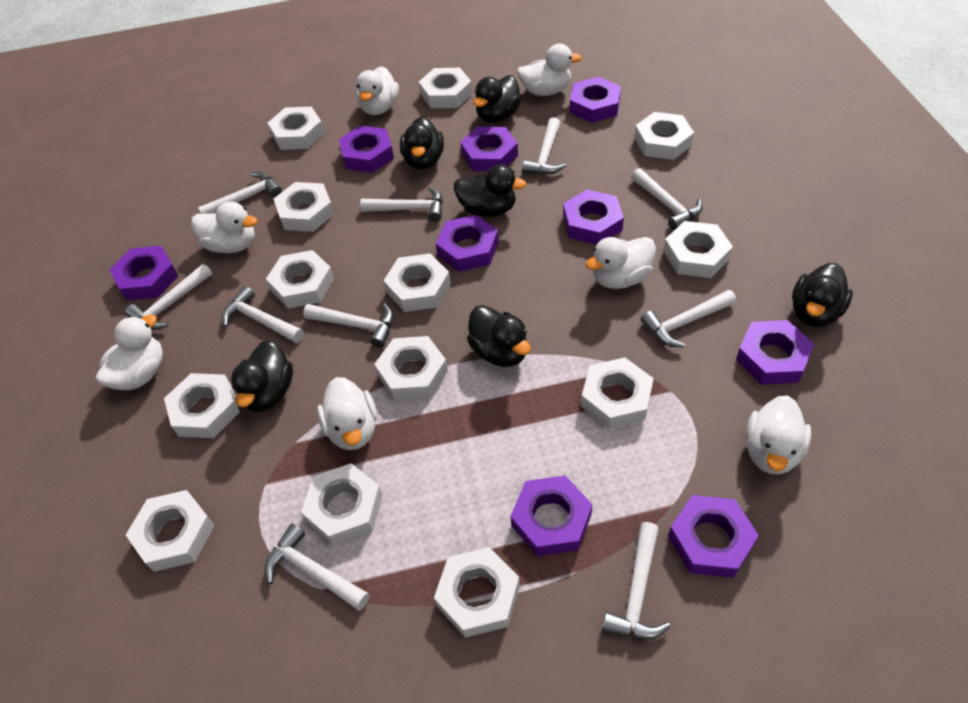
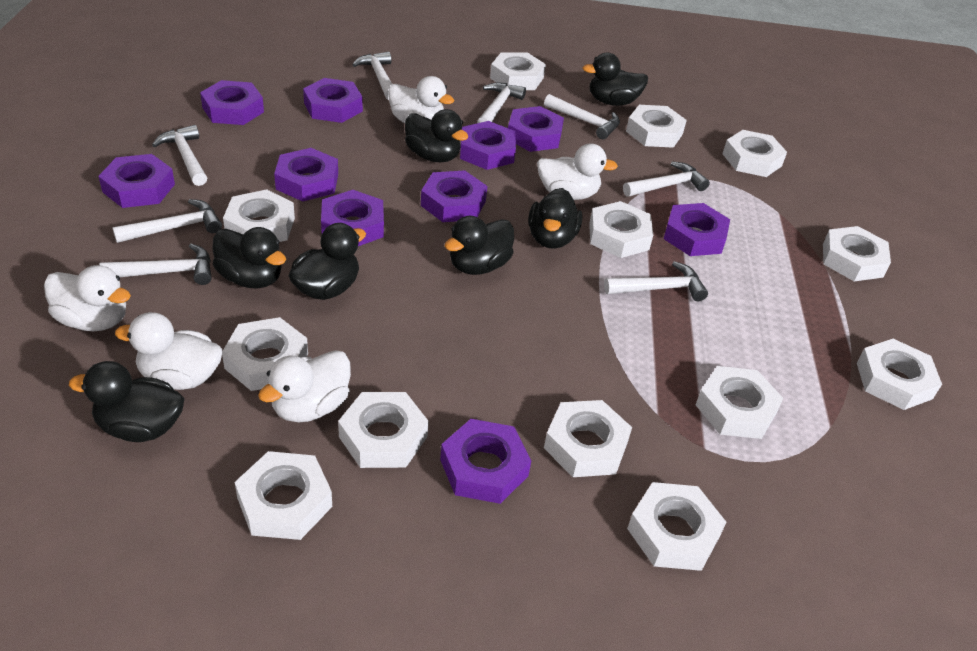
black duck: 6 -> 7
purple nut: 9 -> 10
white duck: 7 -> 5
white hammer: 10 -> 8

